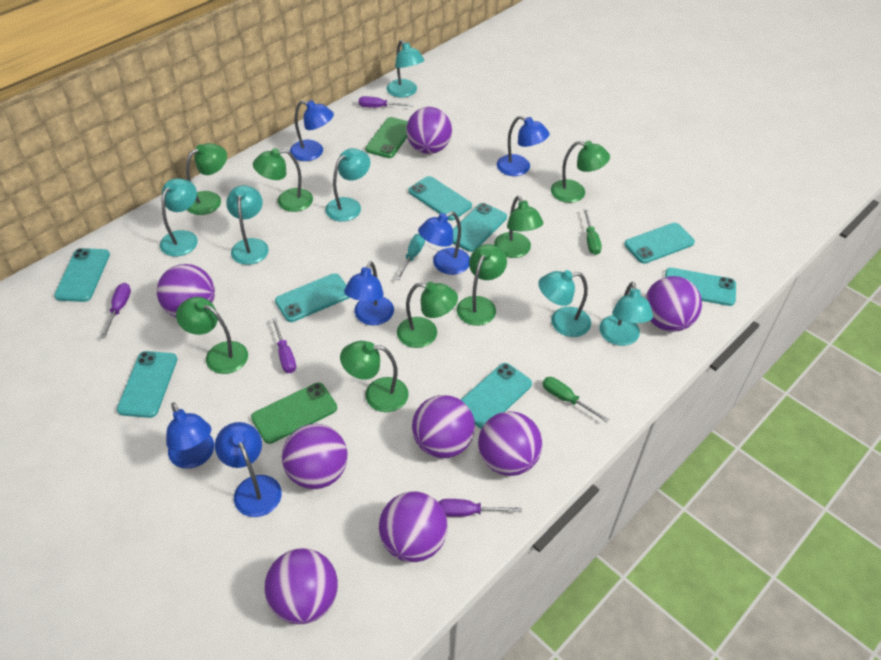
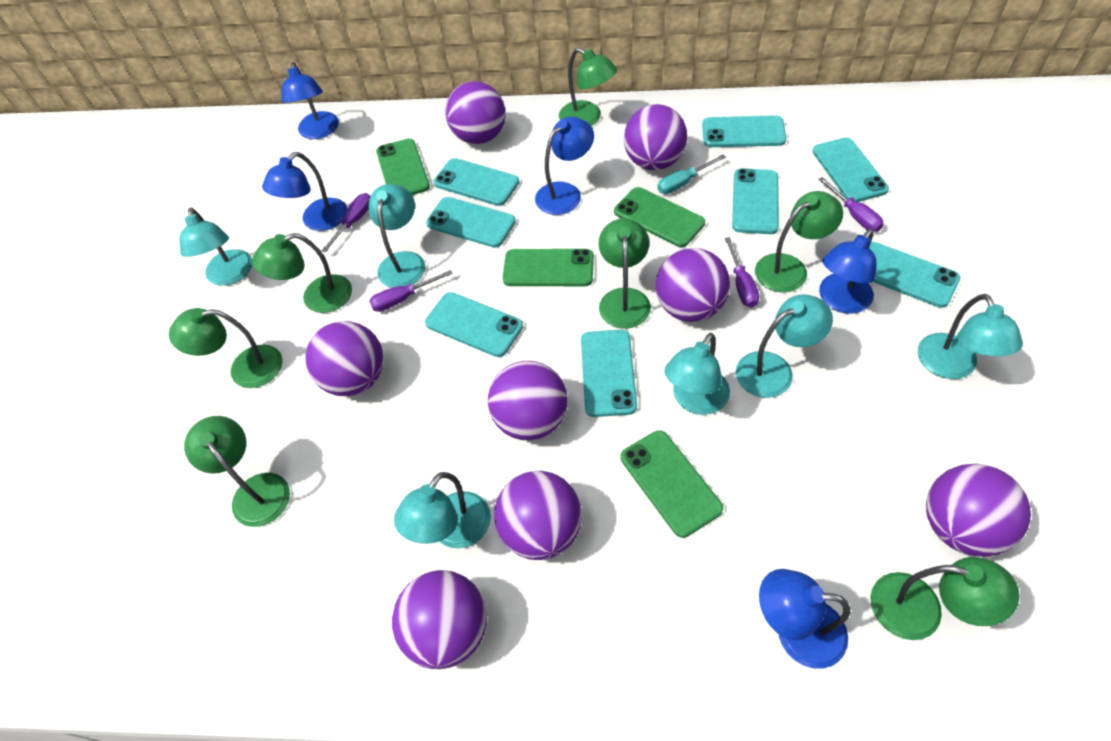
blue lamp: 6 -> 5
green lamp: 8 -> 7
green phone: 2 -> 4
green screwdriver: 2 -> 0

